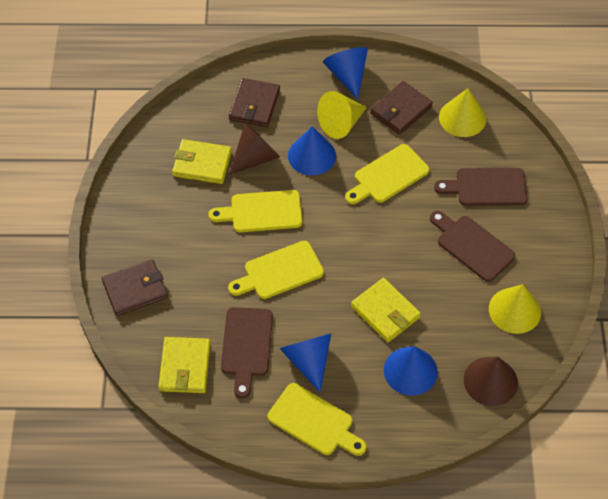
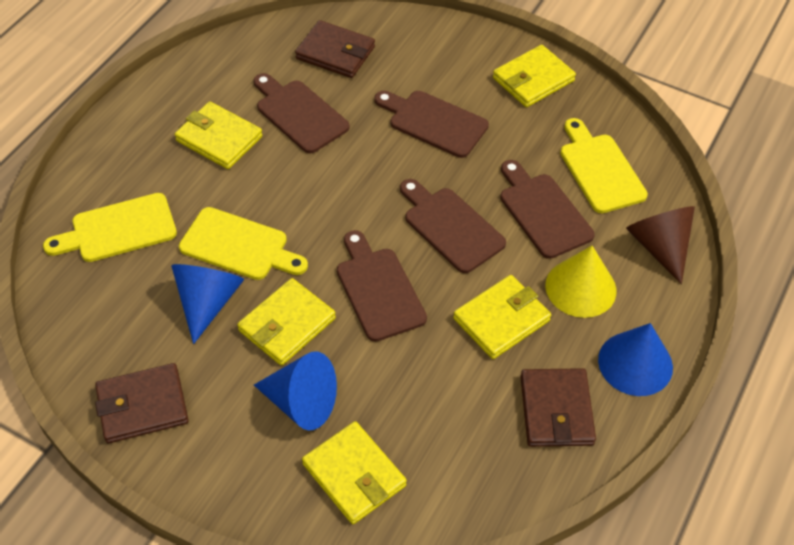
blue cone: 4 -> 3
brown cone: 2 -> 1
brown cutting board: 3 -> 5
yellow cone: 3 -> 1
yellow cutting board: 4 -> 3
yellow wallet: 3 -> 5

